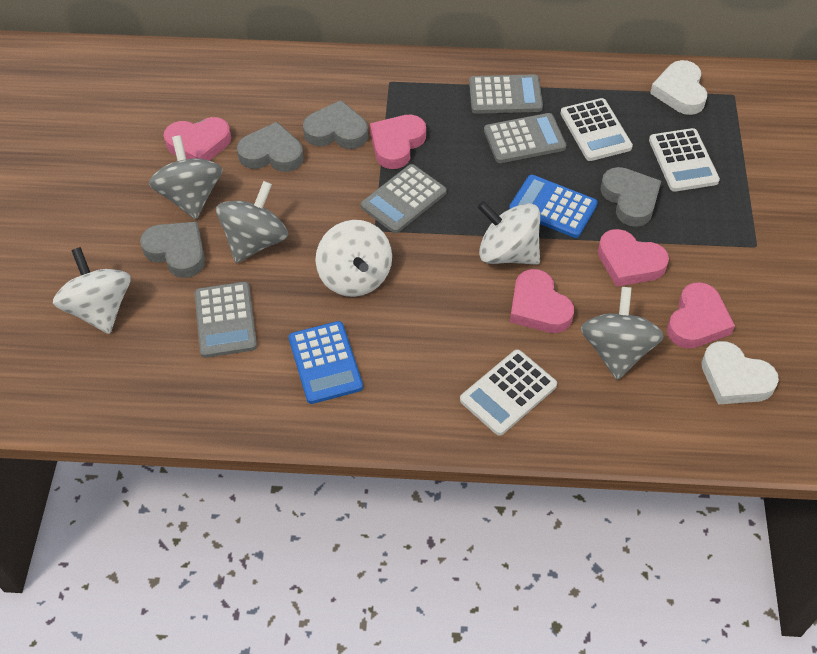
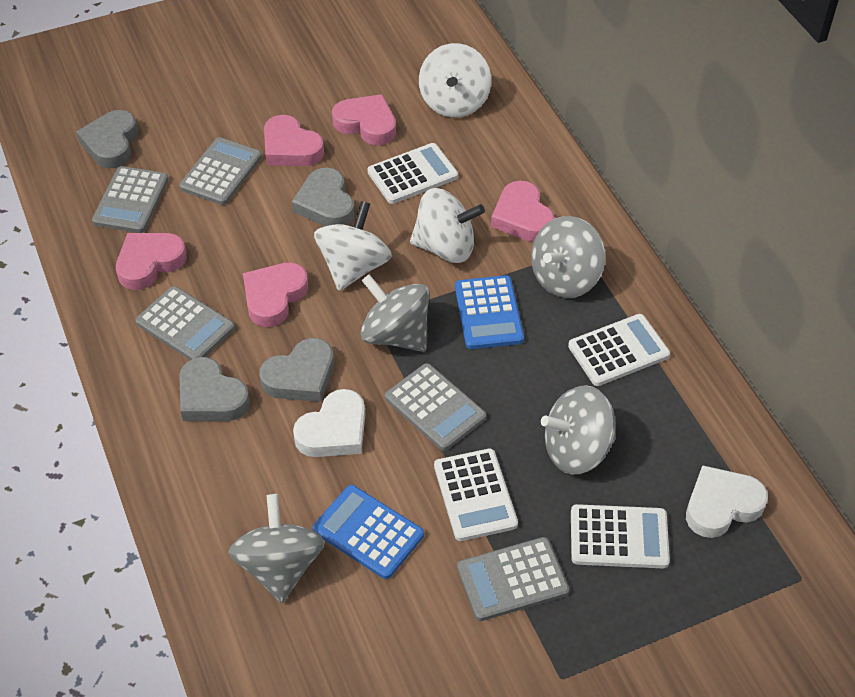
grey calculator: 4 -> 5
grey spinning top: 3 -> 4
white calculator: 3 -> 4

